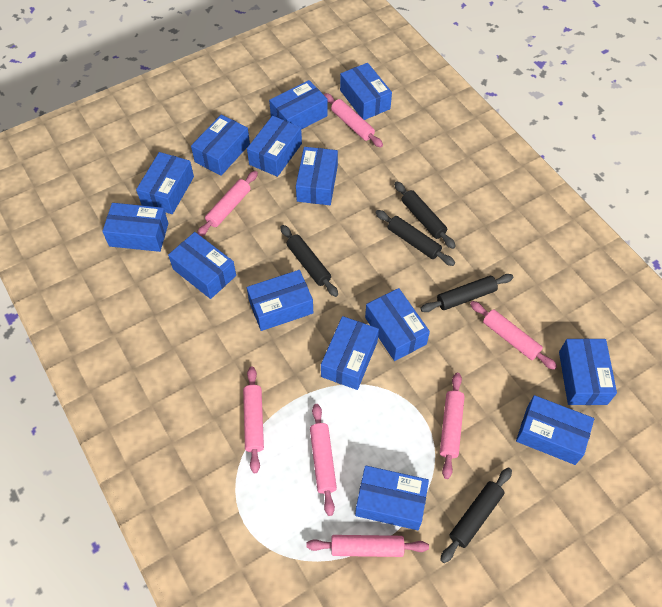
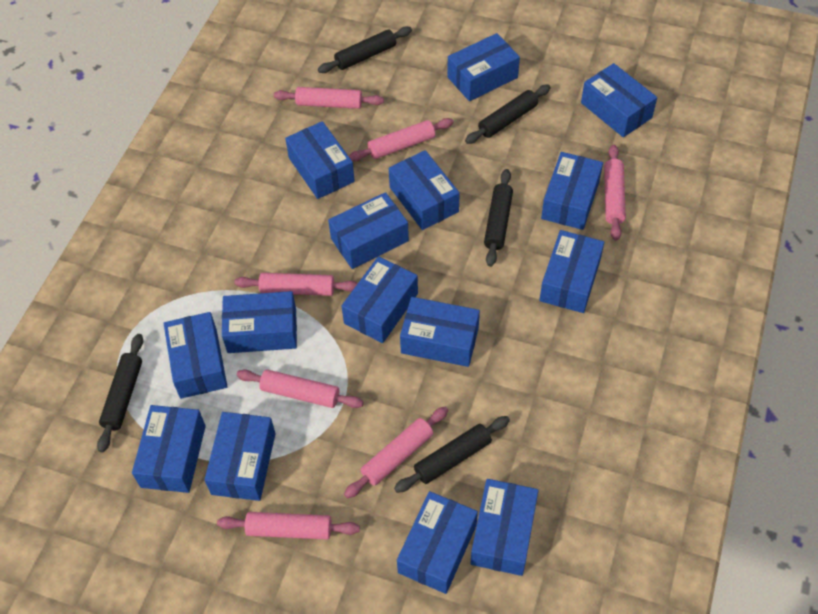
blue box: 14 -> 15

